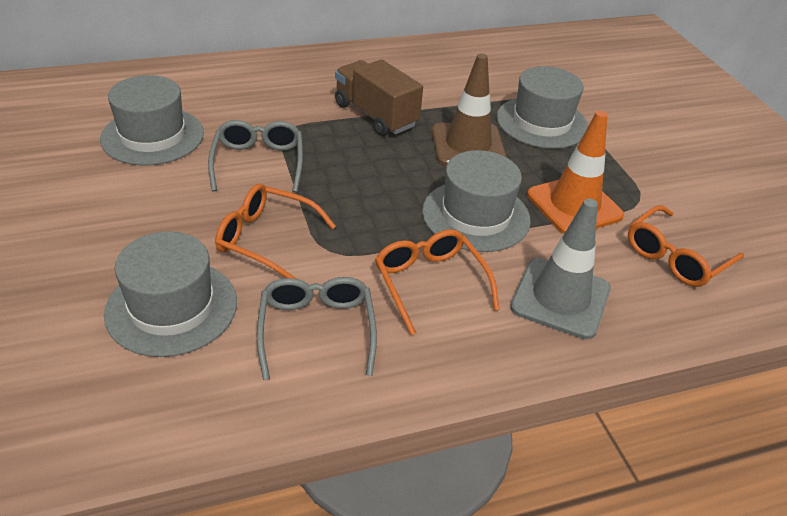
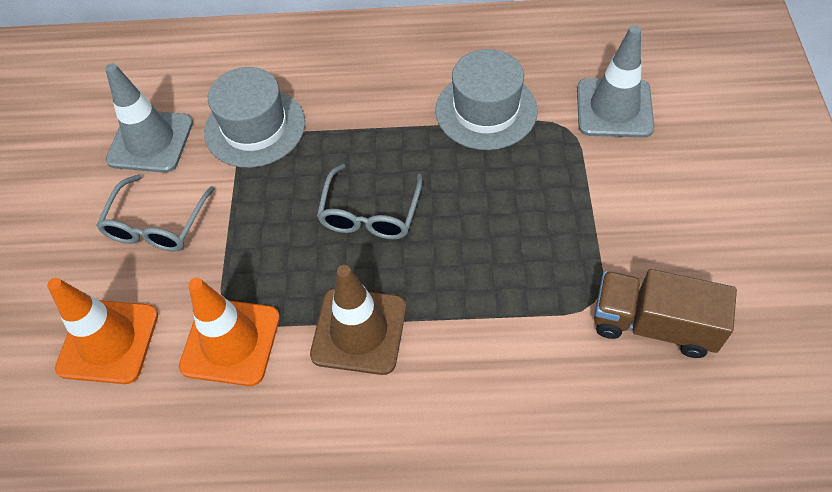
grey hat: 4 -> 2
grey traffic cone: 1 -> 2
orange glasses: 3 -> 0
orange traffic cone: 1 -> 2

